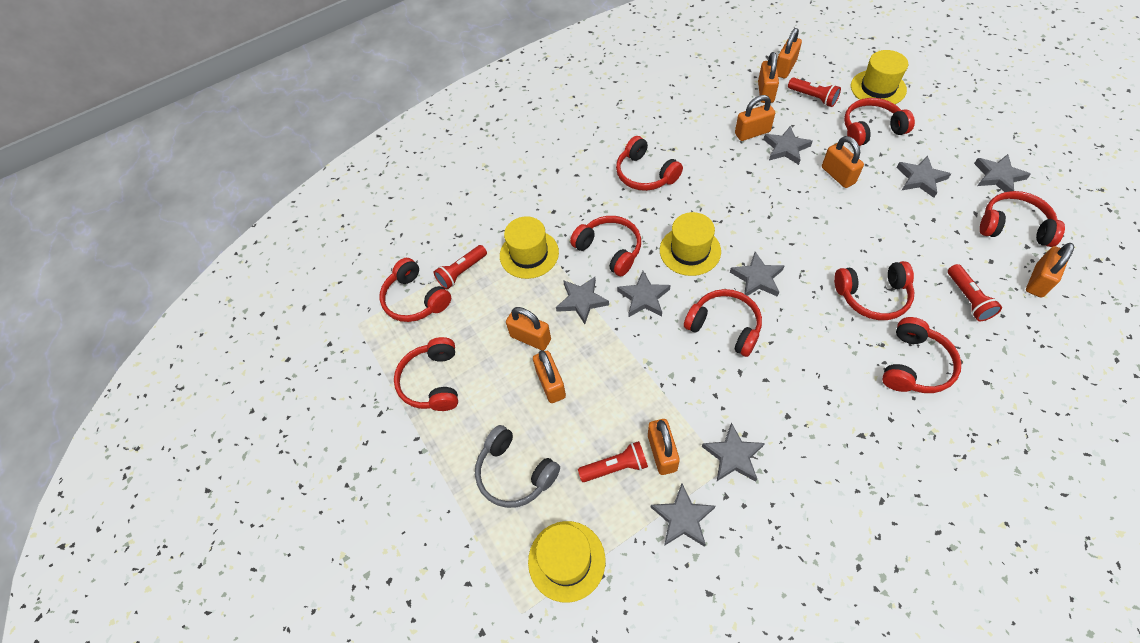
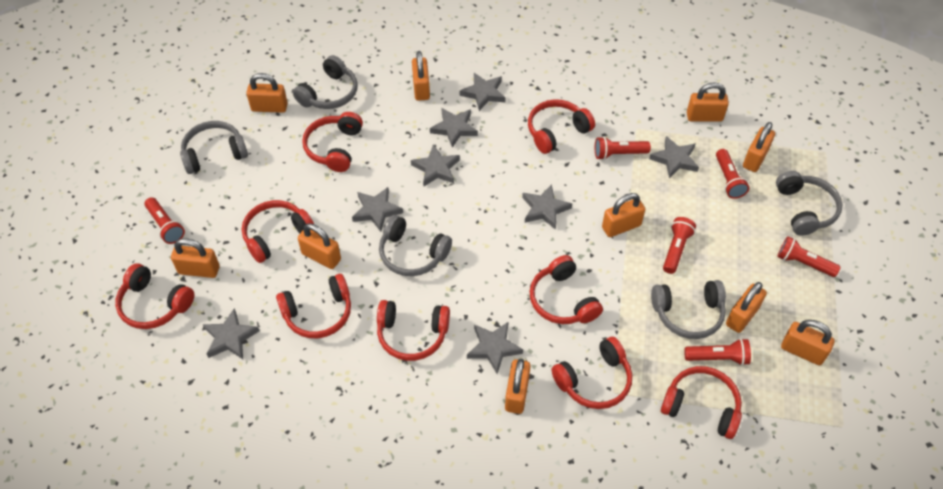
grey headphones: 1 -> 5
orange padlock: 8 -> 10
red flashlight: 4 -> 6
yellow hat: 4 -> 0

